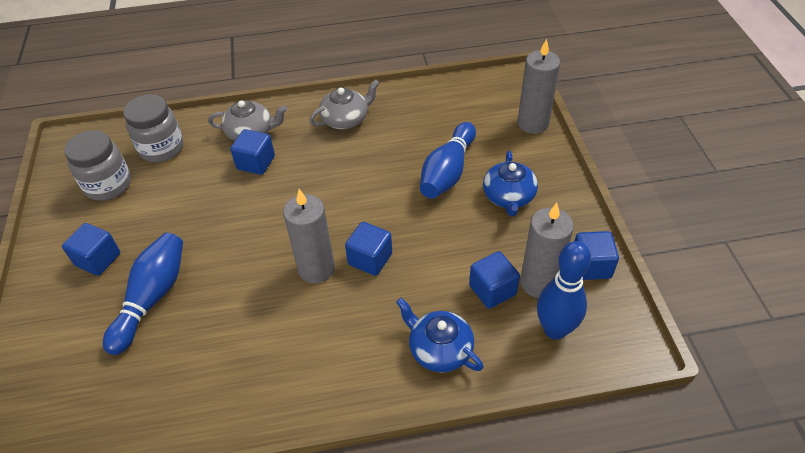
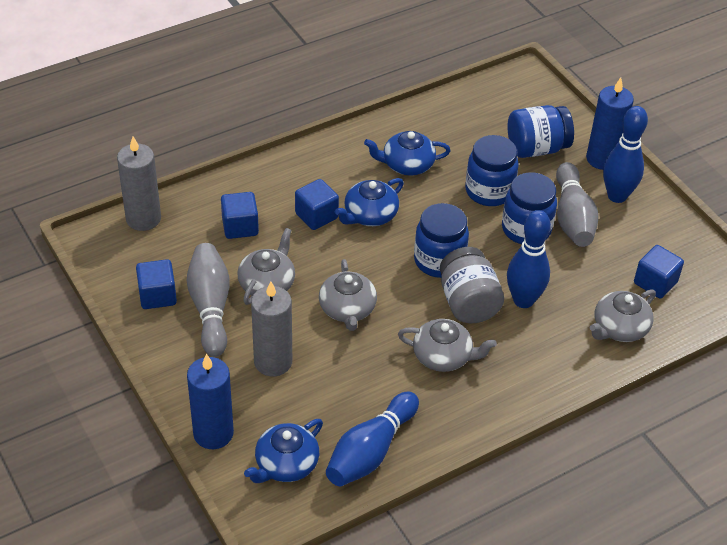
blue candle: 0 -> 2
blue cube: 5 -> 4
blue jar: 0 -> 4
blue teapot: 2 -> 3
grey bowling pin: 0 -> 2
grey candle: 3 -> 2
grey jar: 2 -> 1
grey teapot: 2 -> 4

